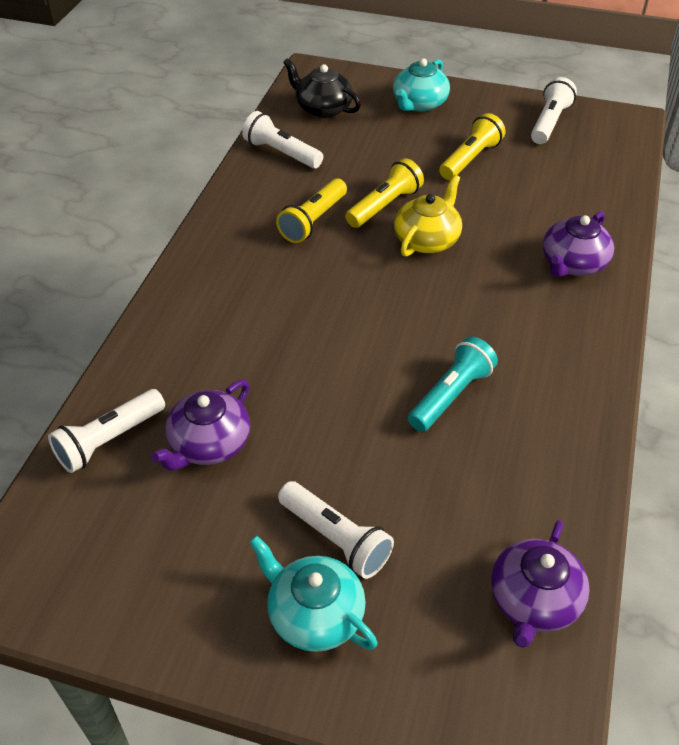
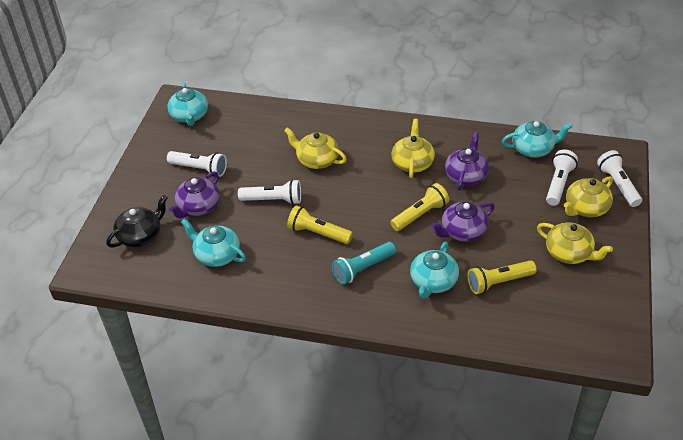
turquoise teapot: 2 -> 4
yellow teapot: 1 -> 4

